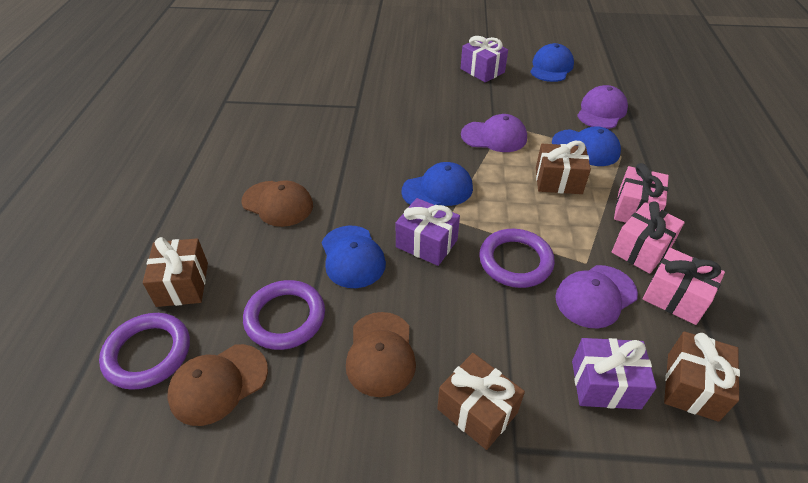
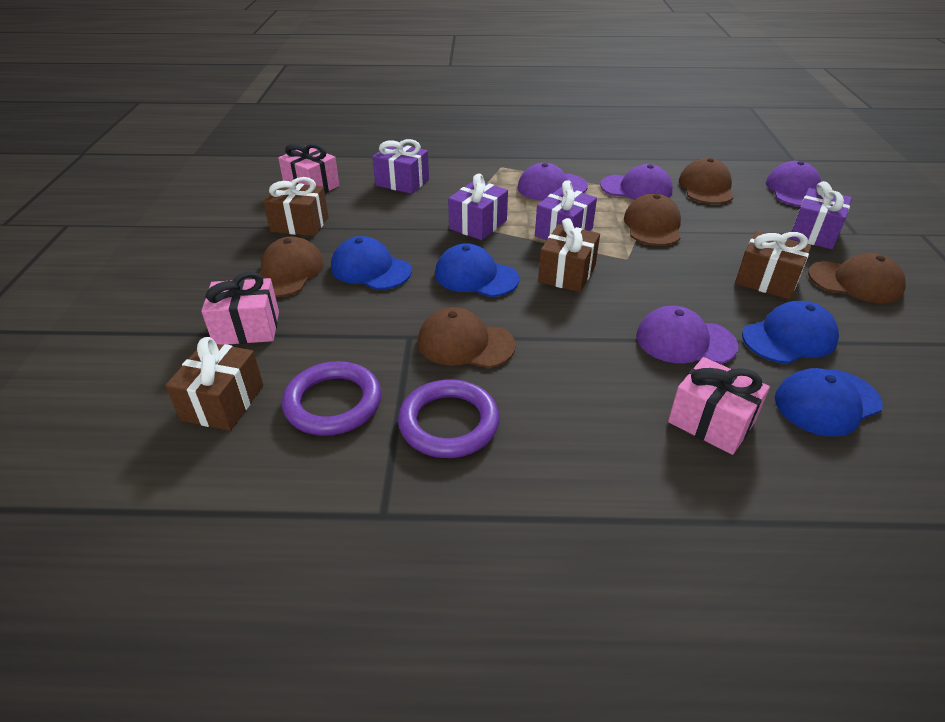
brown cap: 3 -> 5
purple cap: 3 -> 4
purple gift: 3 -> 4
purple ring: 3 -> 2

